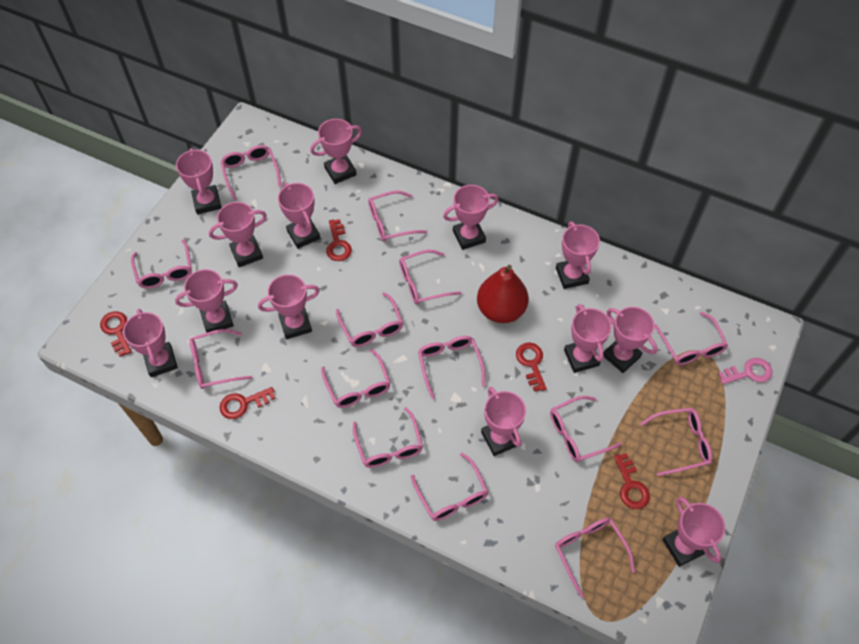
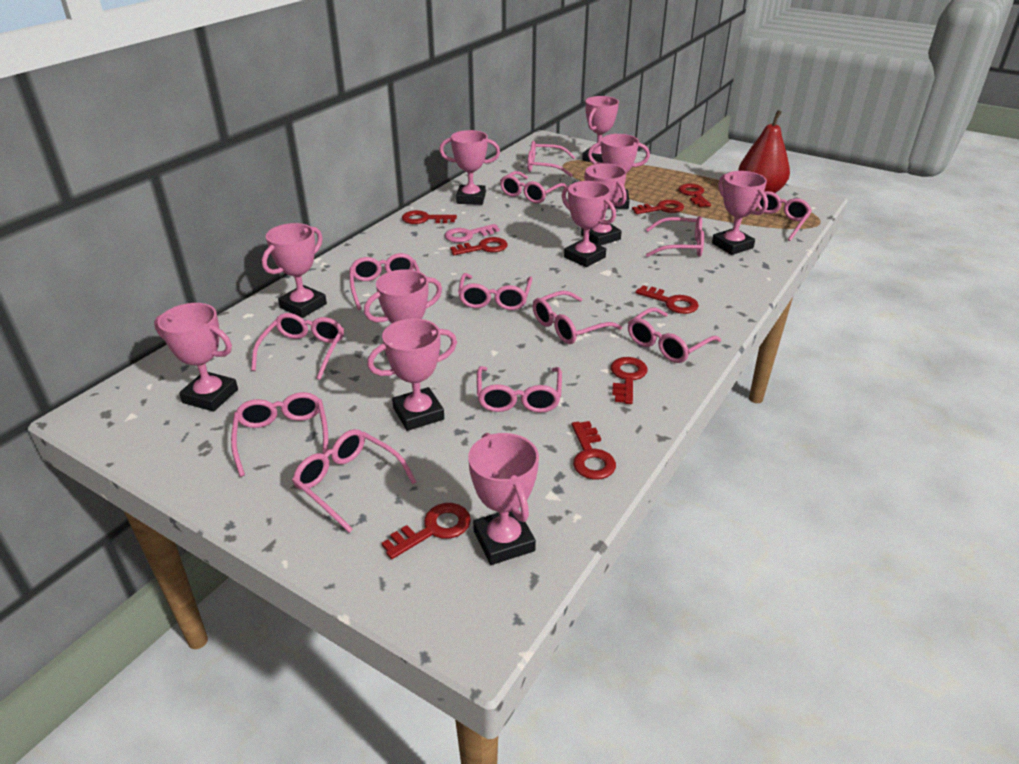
pink glasses: 14 -> 12
pink trophy: 13 -> 11
red key: 5 -> 8

